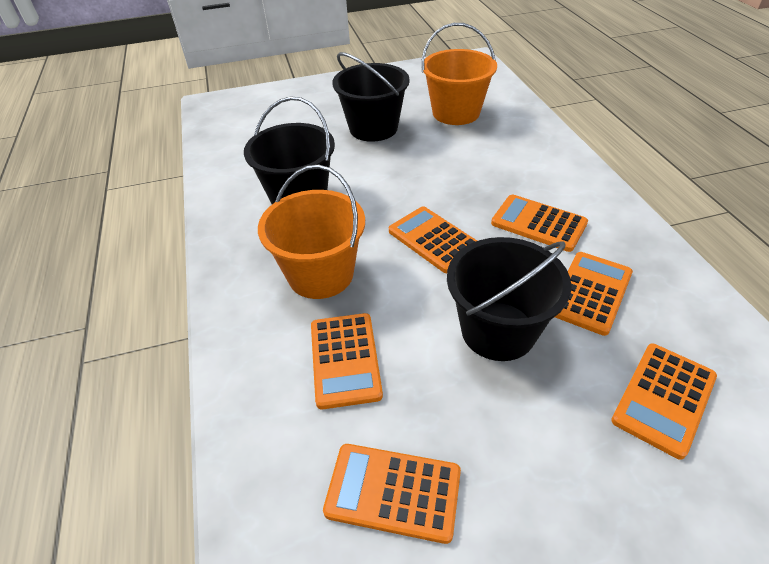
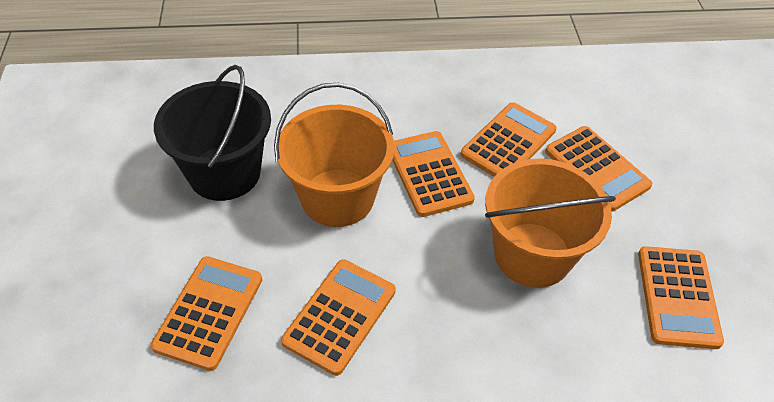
black bucket: 3 -> 1

